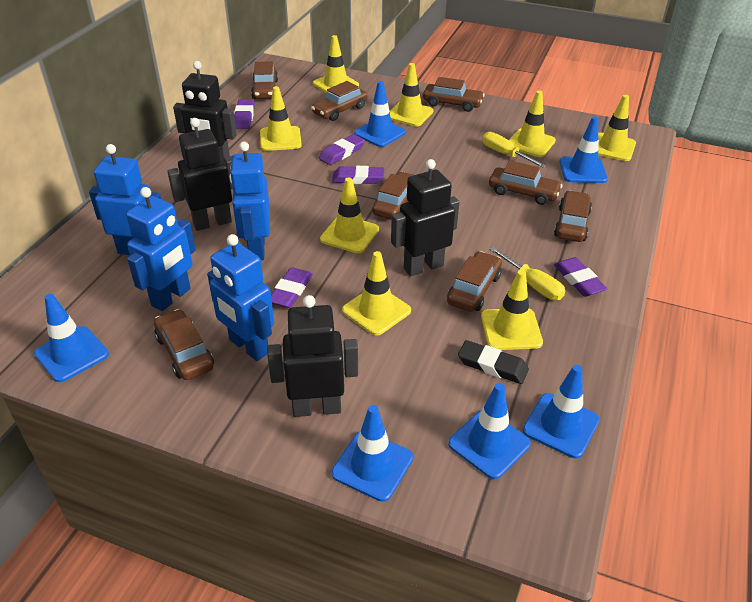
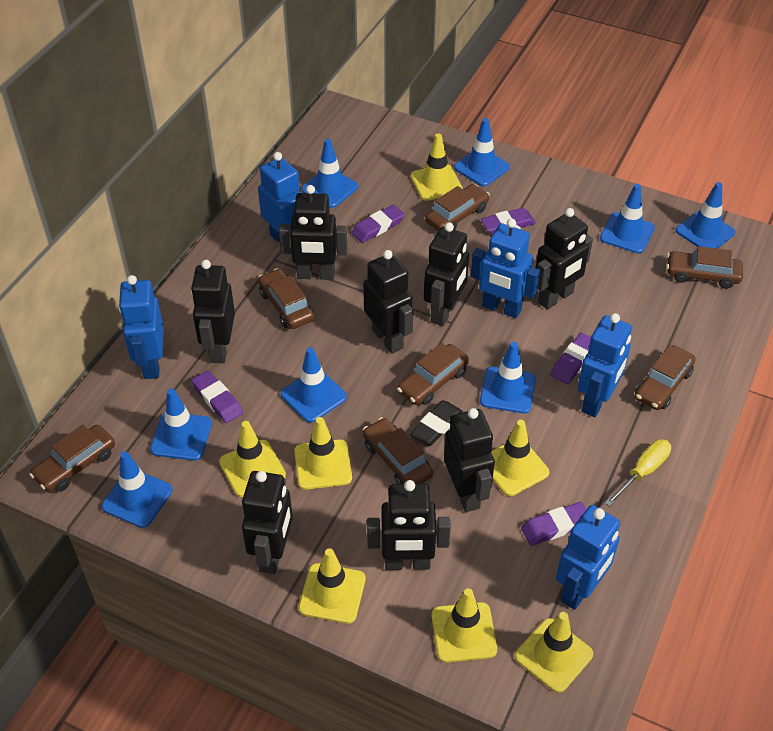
black robot: 4 -> 8
blue robot: 4 -> 5
blue traffic cone: 6 -> 8
brown car: 8 -> 7
yellow screwdriver: 2 -> 1
yellow traffic cone: 8 -> 7

